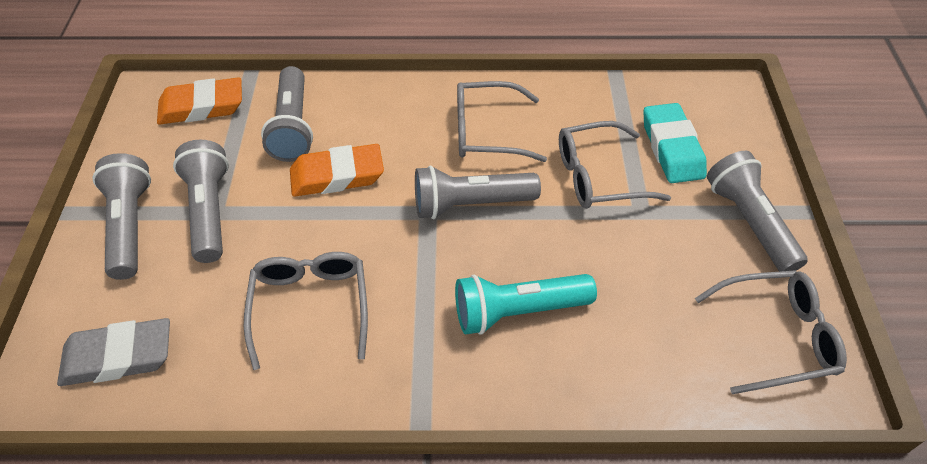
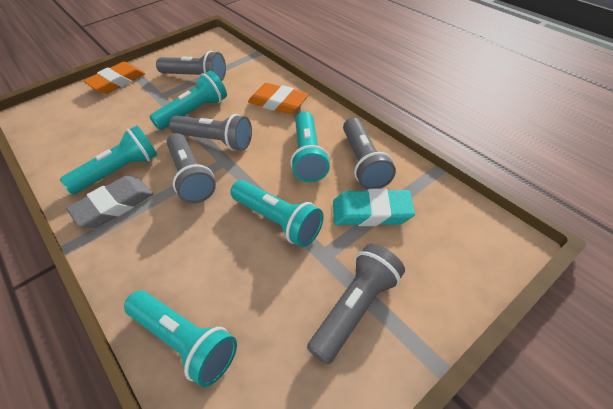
grey glasses: 4 -> 0
turquoise flashlight: 1 -> 5

